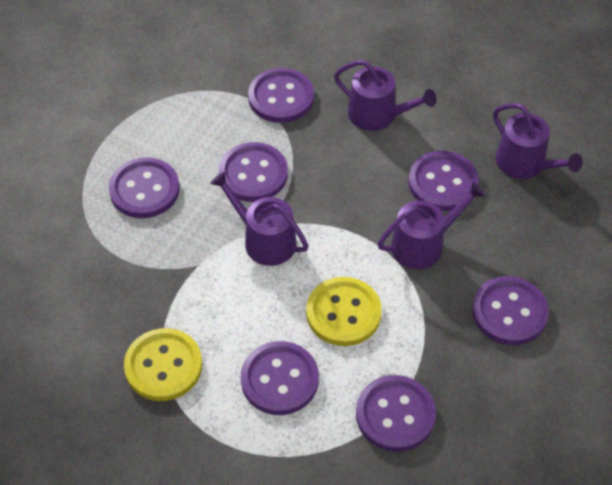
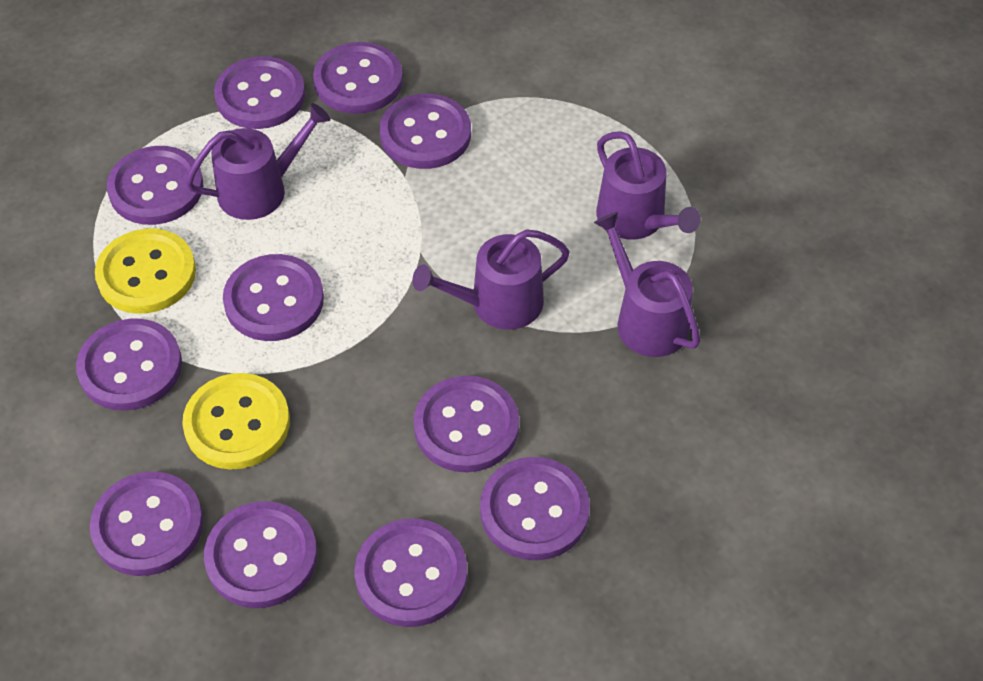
purple button: 7 -> 11

